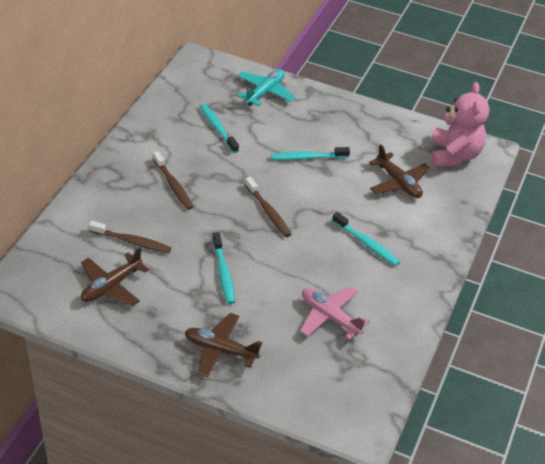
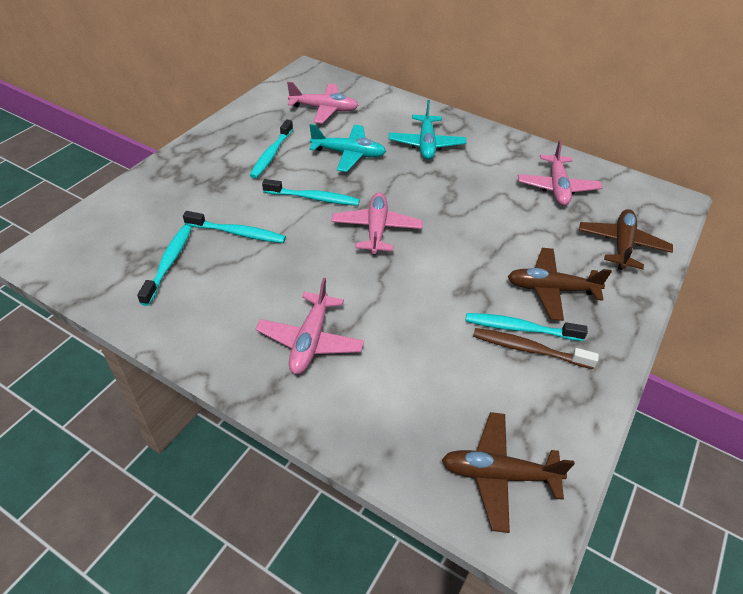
brown toothbrush: 3 -> 1
pink plane: 1 -> 4
pink teddy bear: 1 -> 0
turquoise plane: 1 -> 2
turquoise toothbrush: 4 -> 5

